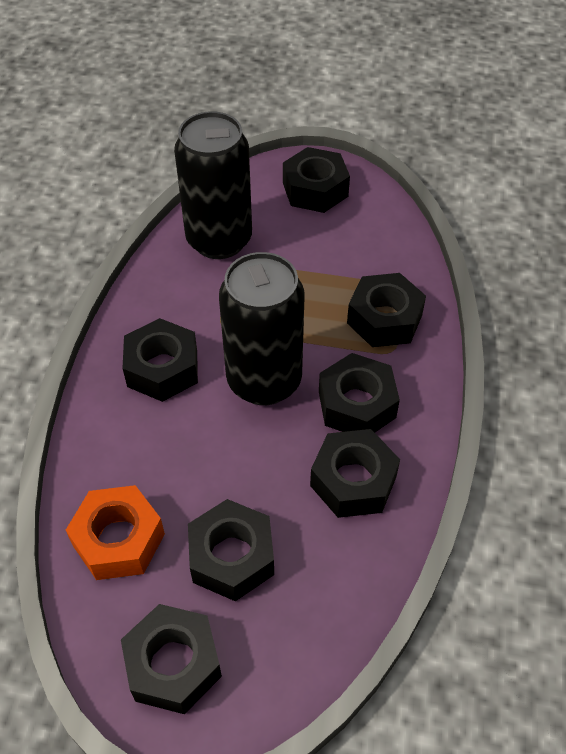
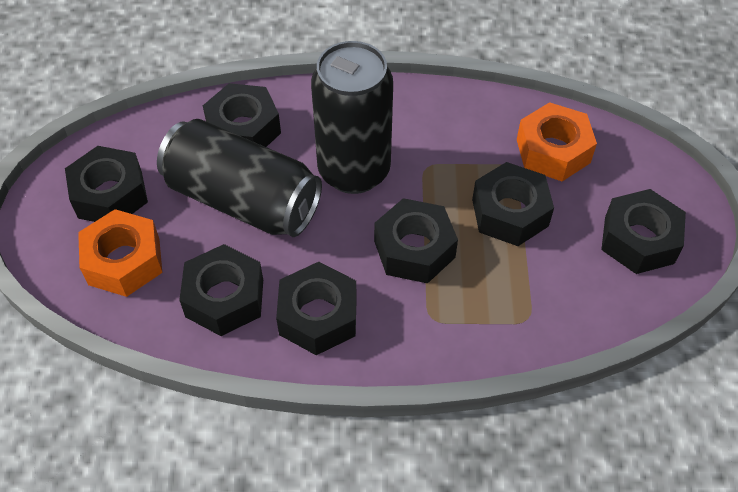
orange nut: 1 -> 2

